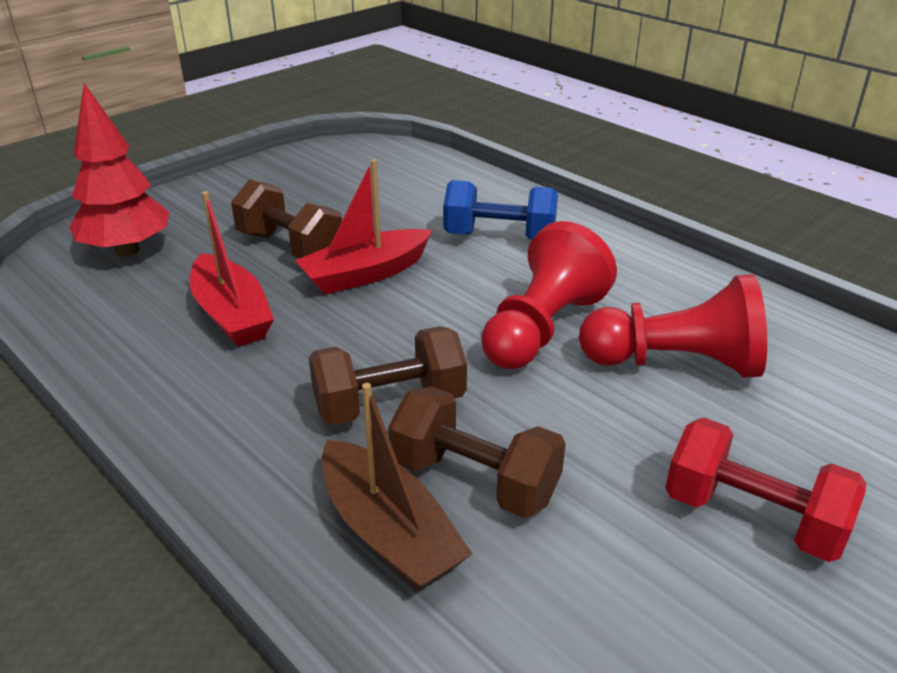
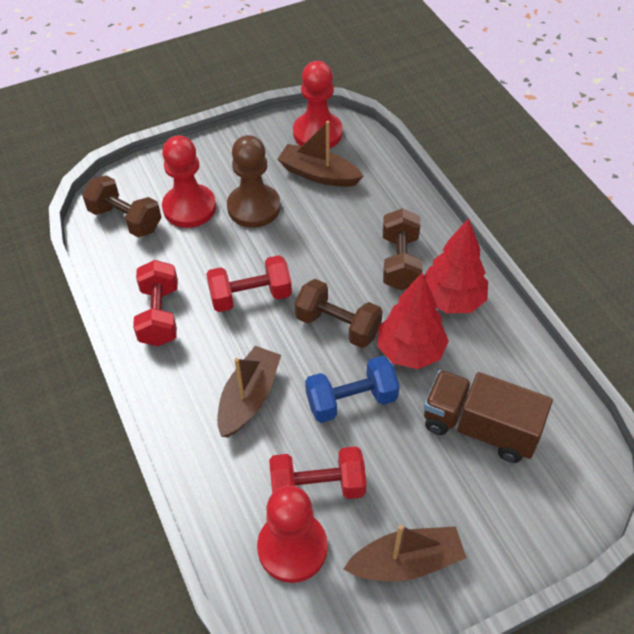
brown boat: 1 -> 3
brown pawn: 0 -> 1
brown truck: 0 -> 1
red boat: 2 -> 0
red dumbbell: 1 -> 3
red pawn: 2 -> 3
red tree: 1 -> 2

